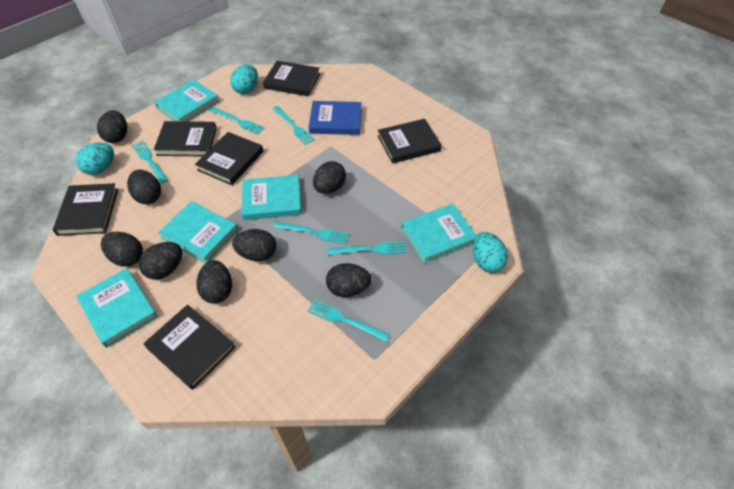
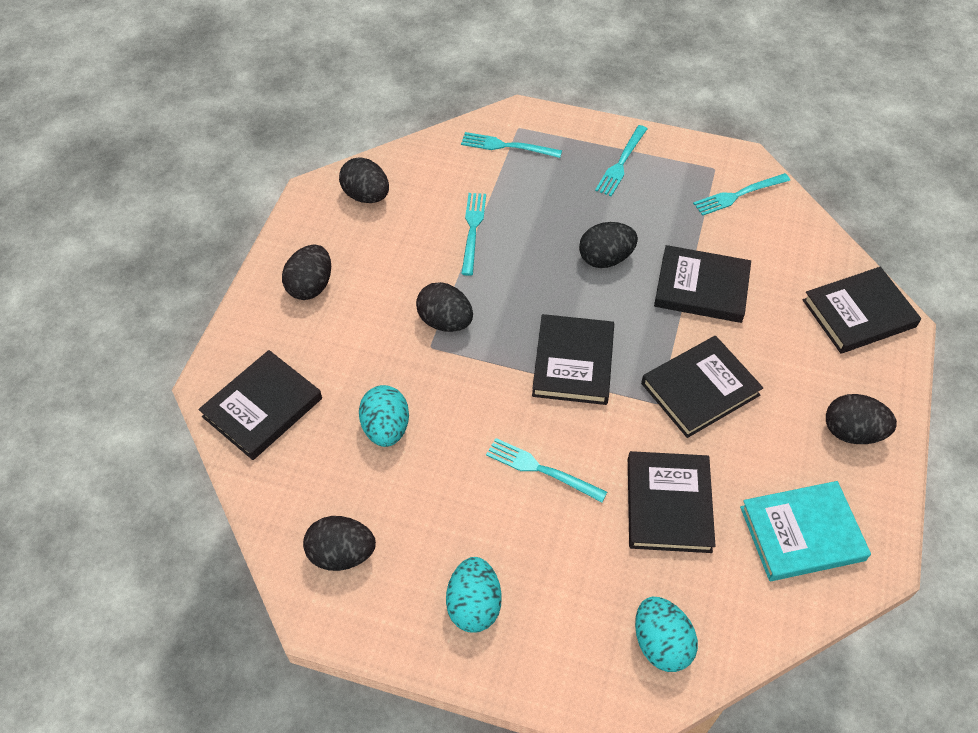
black egg: 8 -> 6
blue book: 1 -> 0
turquoise book: 5 -> 1
turquoise fork: 6 -> 5

